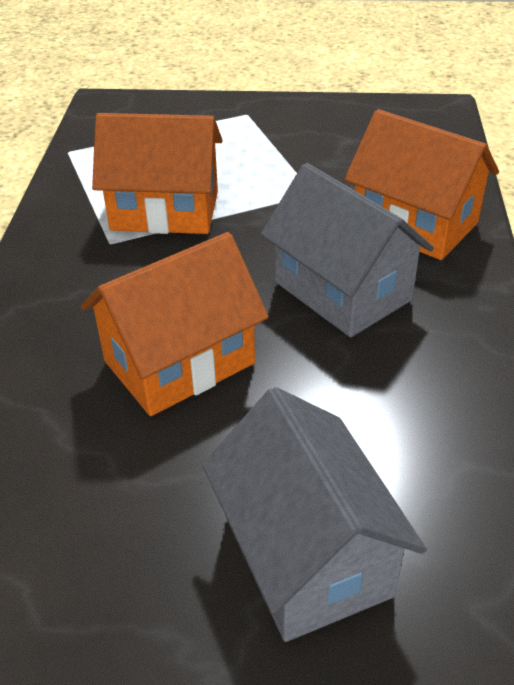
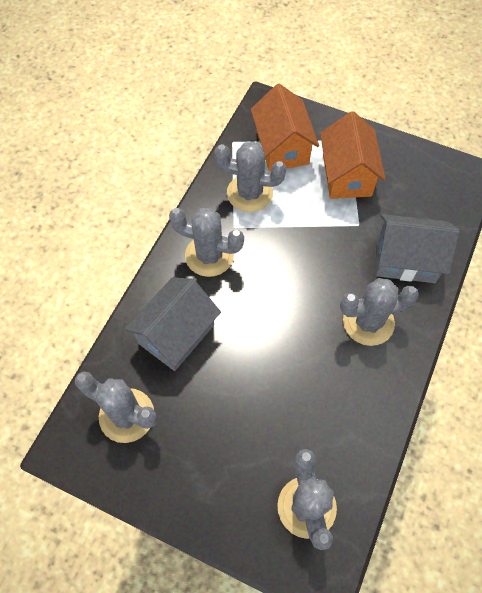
grey cactus: 0 -> 5
orange house: 3 -> 2

